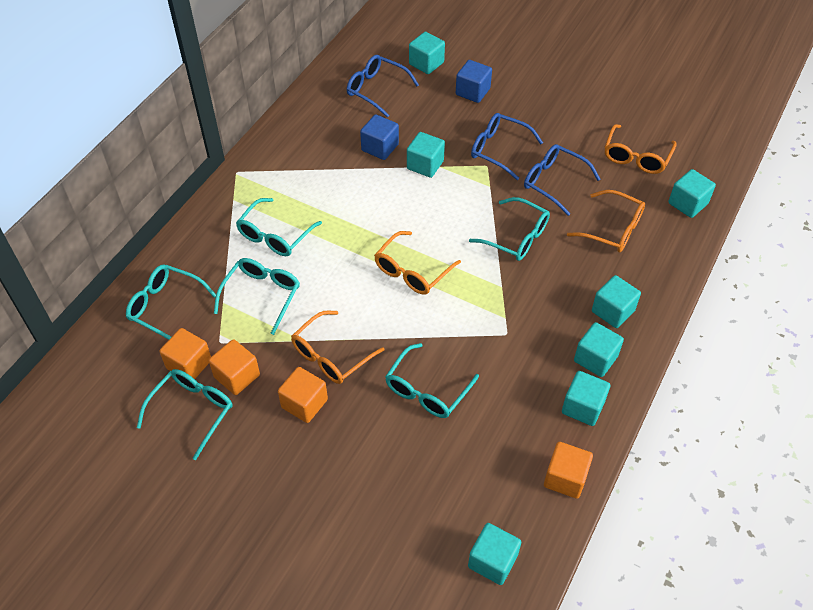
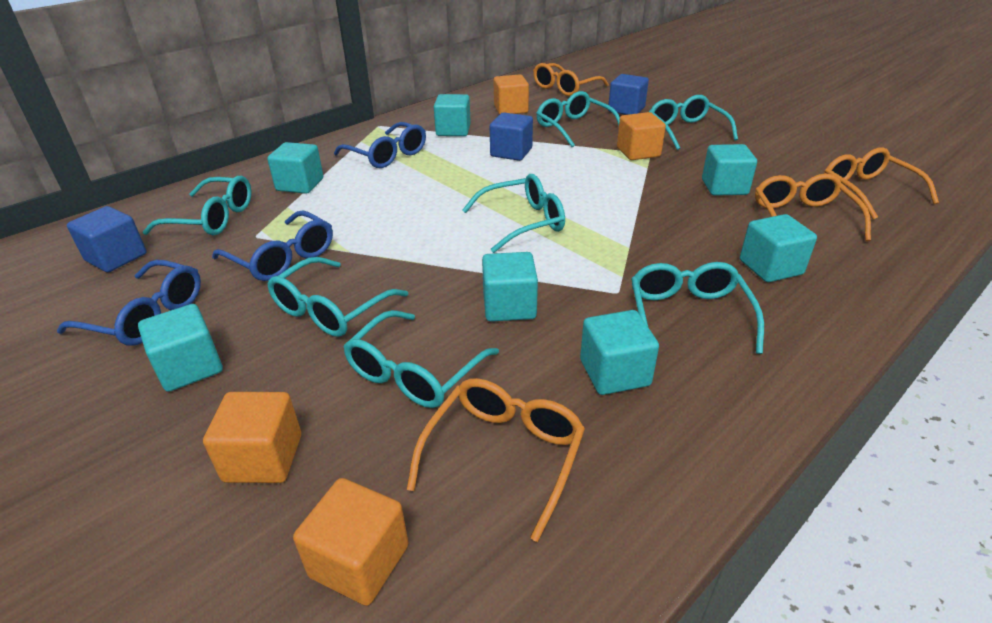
blue cube: 2 -> 3
turquoise glasses: 6 -> 7

